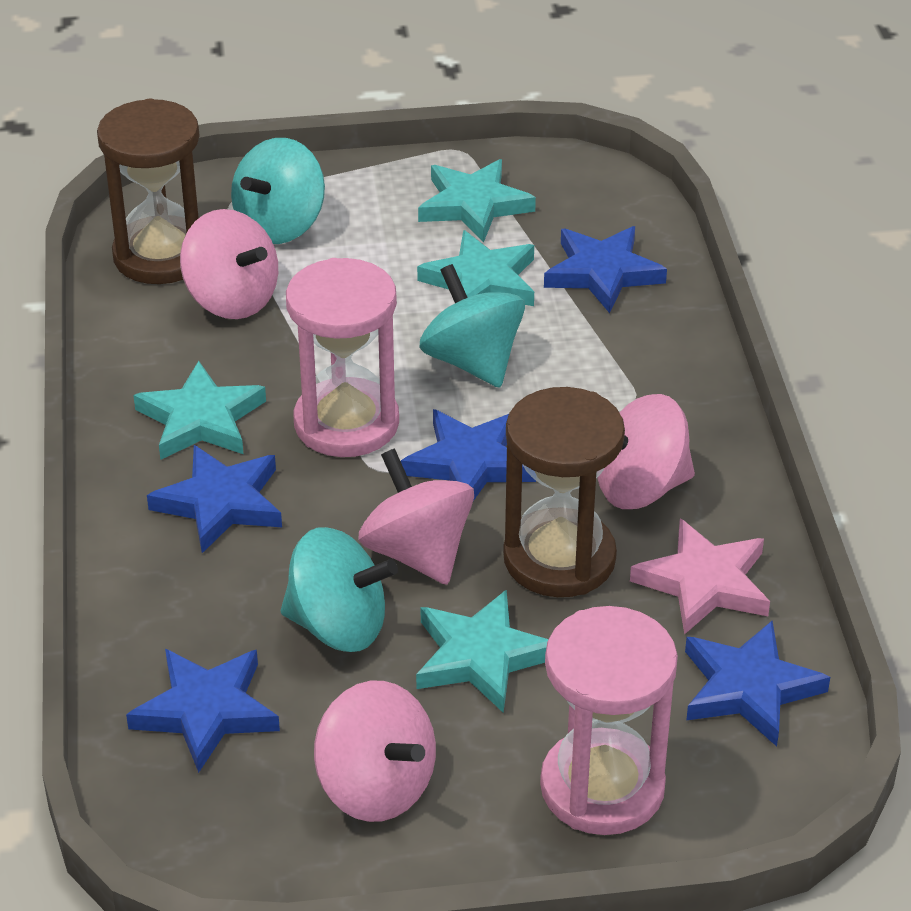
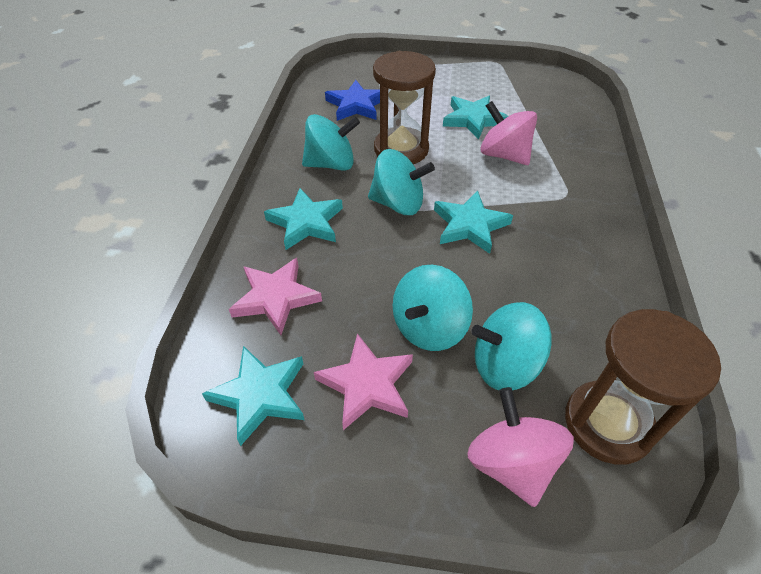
blue star: 5 -> 1
pink hourglass: 2 -> 0
pink spinning top: 4 -> 2
pink star: 1 -> 2
turquoise spinning top: 3 -> 4

